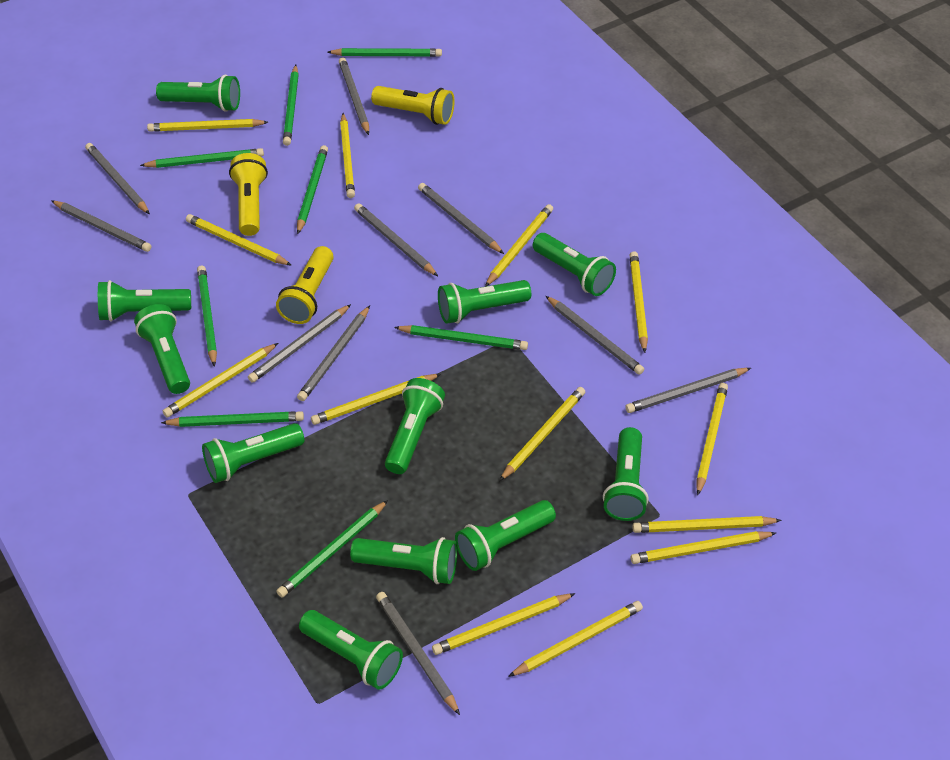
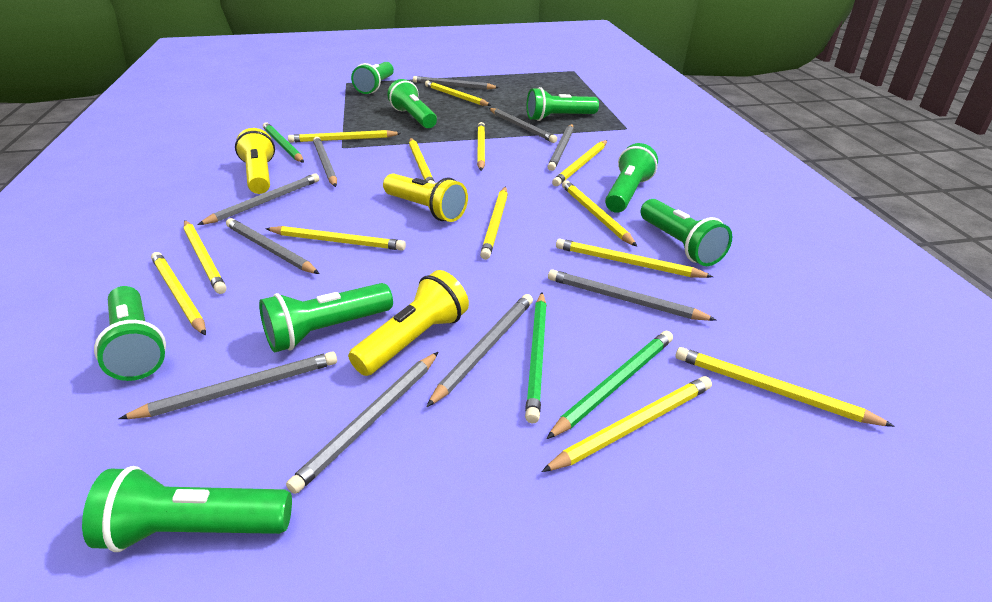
green flashlight: 11 -> 8
green pencil: 8 -> 3

